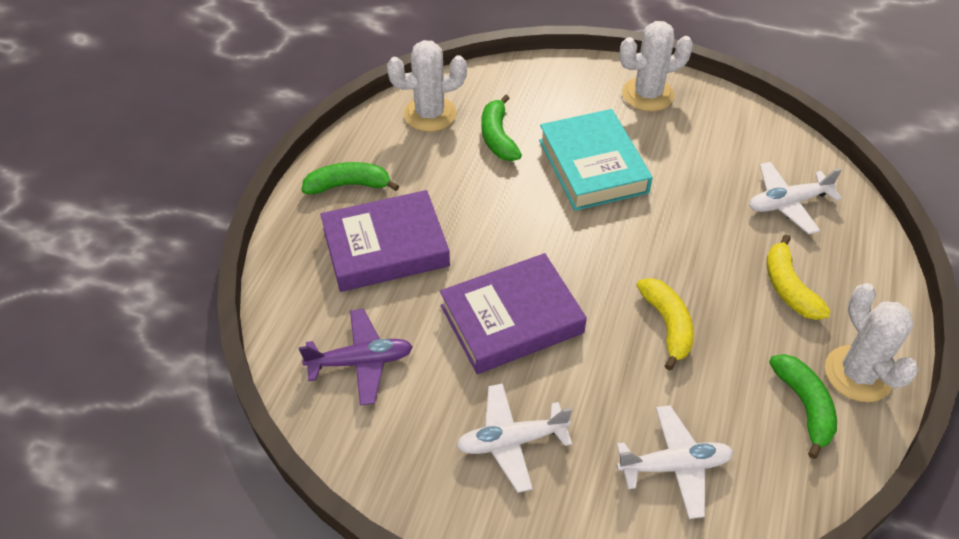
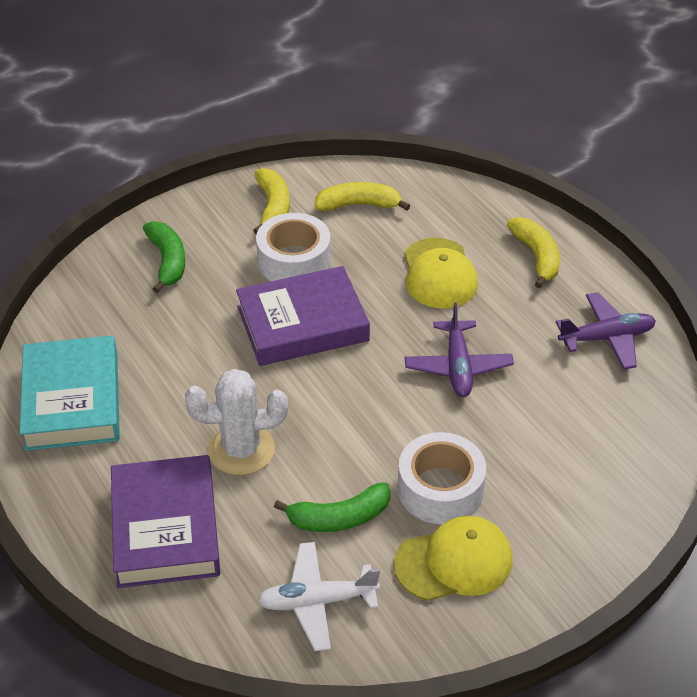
green banana: 3 -> 2
purple plane: 1 -> 2
white cactus: 3 -> 1
white plane: 3 -> 1
white tape: 0 -> 2
yellow banana: 2 -> 3
yellow cap: 0 -> 2

